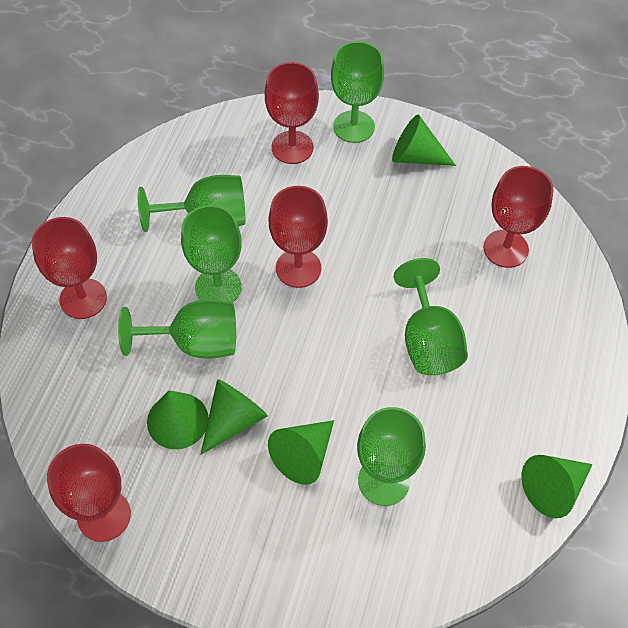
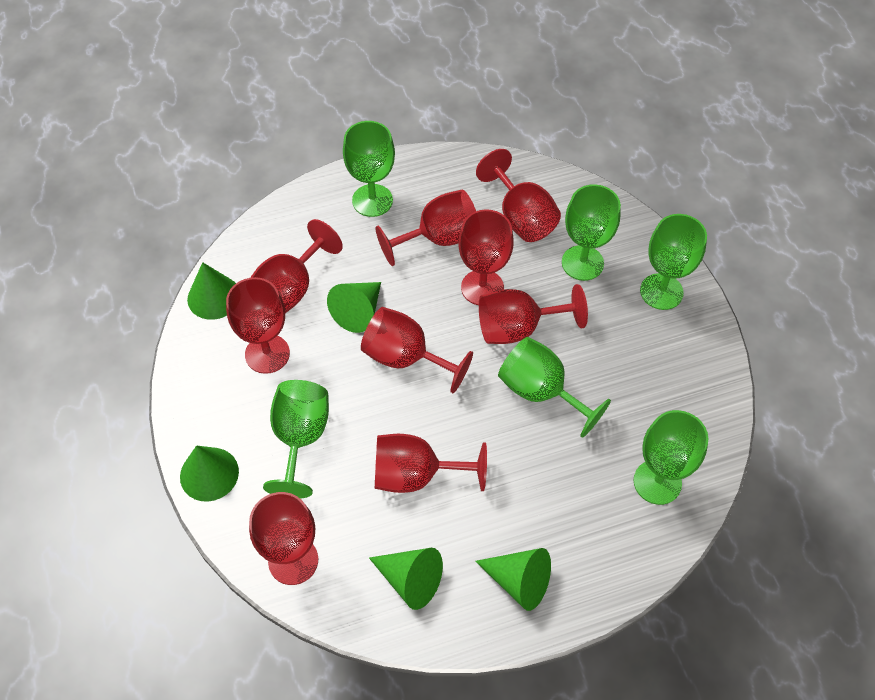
red goblet: 5 -> 9

